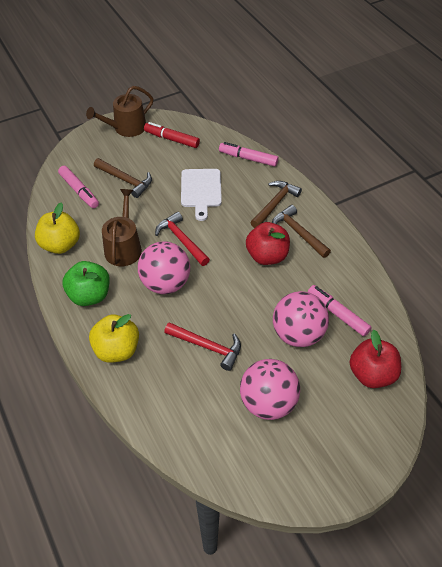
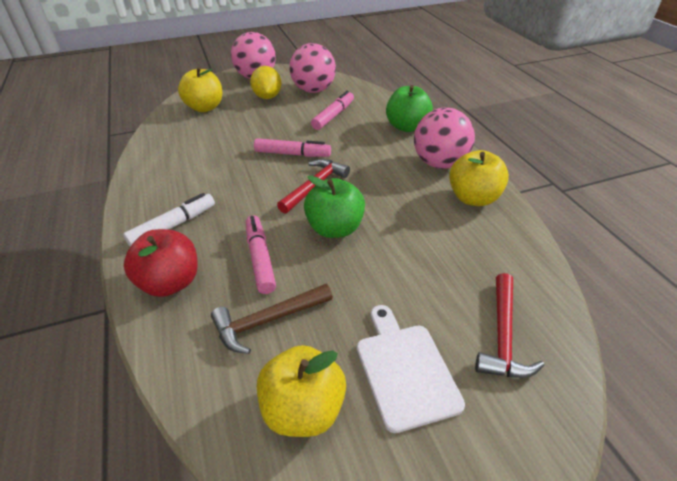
brown hammer: 3 -> 1
brown watering can: 2 -> 0
green apple: 1 -> 2
red apple: 2 -> 1
red marker: 1 -> 0
white marker: 0 -> 1
yellow apple: 2 -> 3
yellow lemon: 0 -> 1

